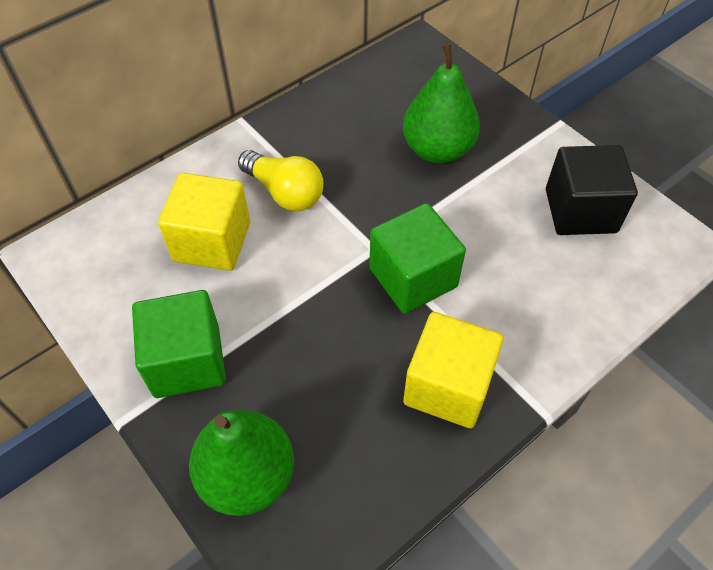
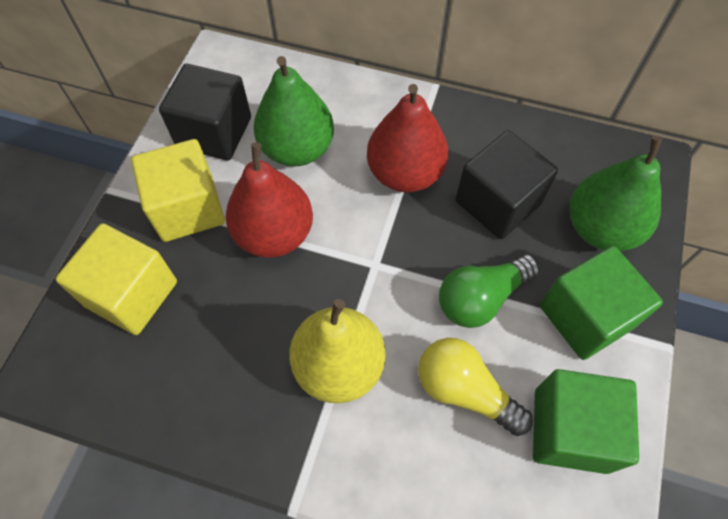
black cube: 1 -> 2
green light bulb: 0 -> 1
red pear: 0 -> 2
yellow pear: 0 -> 1

